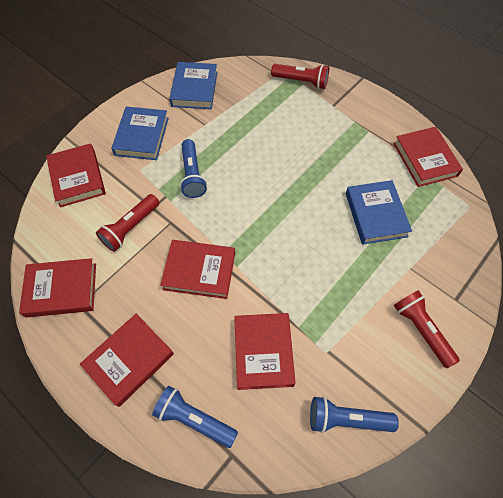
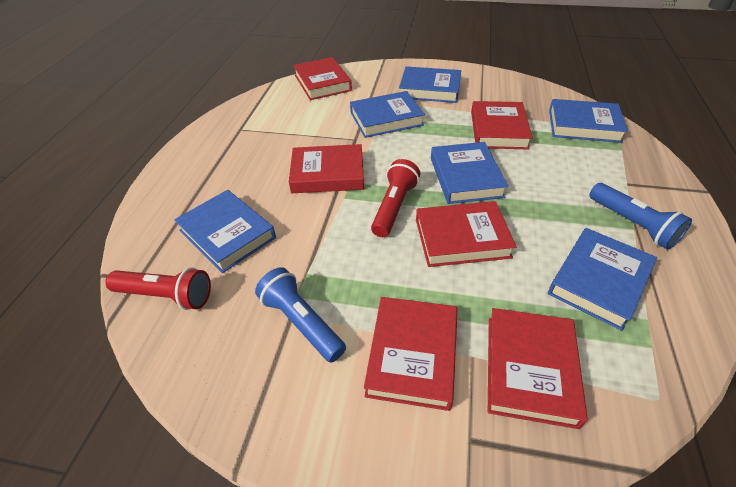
blue book: 3 -> 6
blue flashlight: 3 -> 2
red flashlight: 3 -> 2

